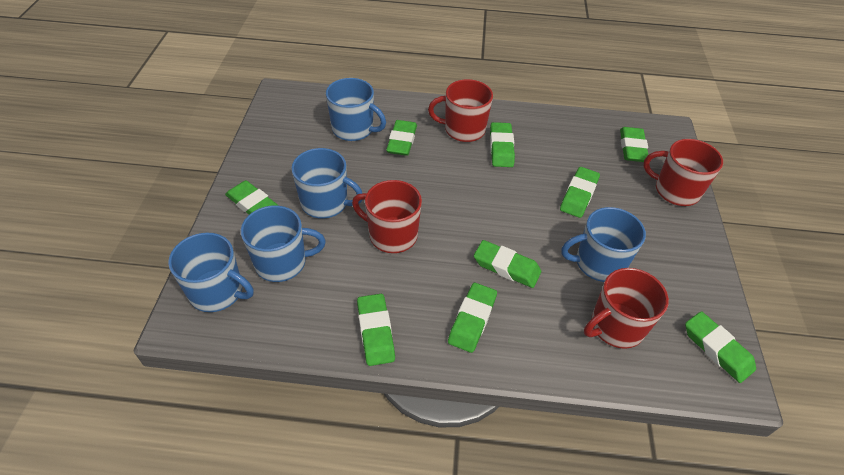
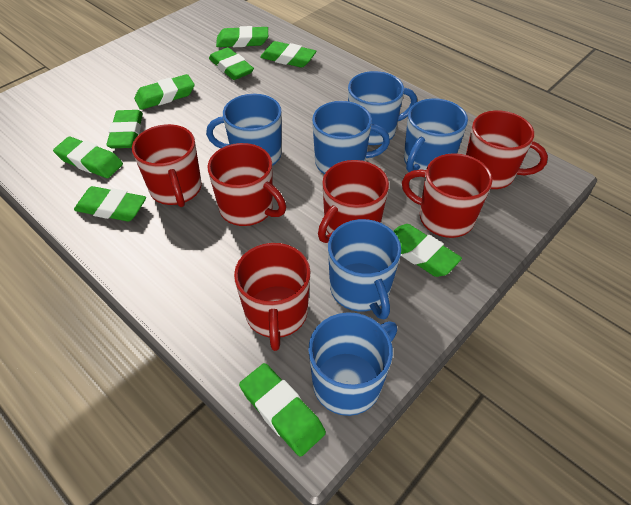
blue mug: 5 -> 6
red mug: 4 -> 6

